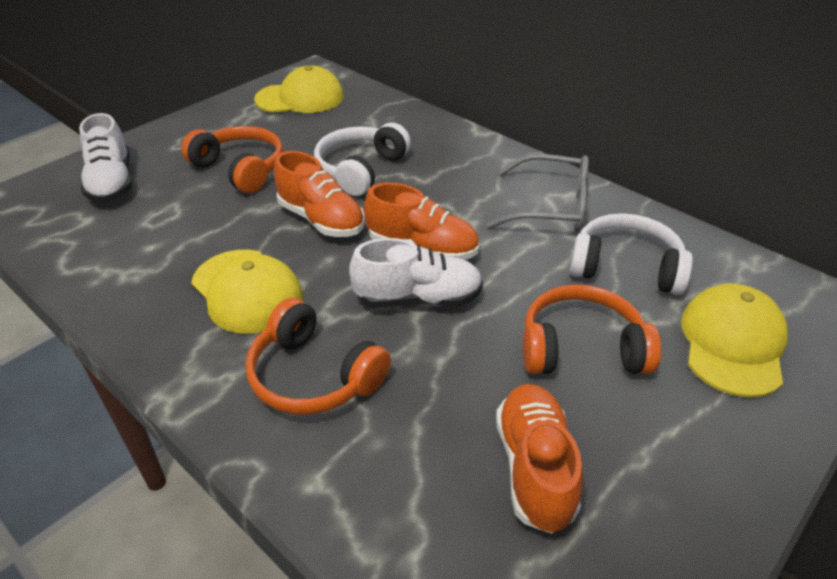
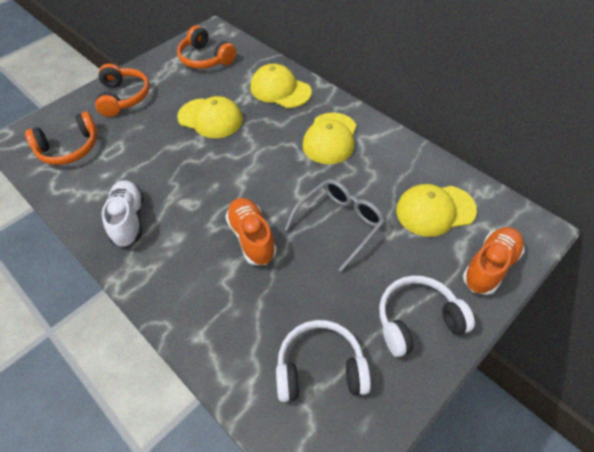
orange shoe: 3 -> 2
white shoe: 2 -> 1
yellow cap: 3 -> 4

